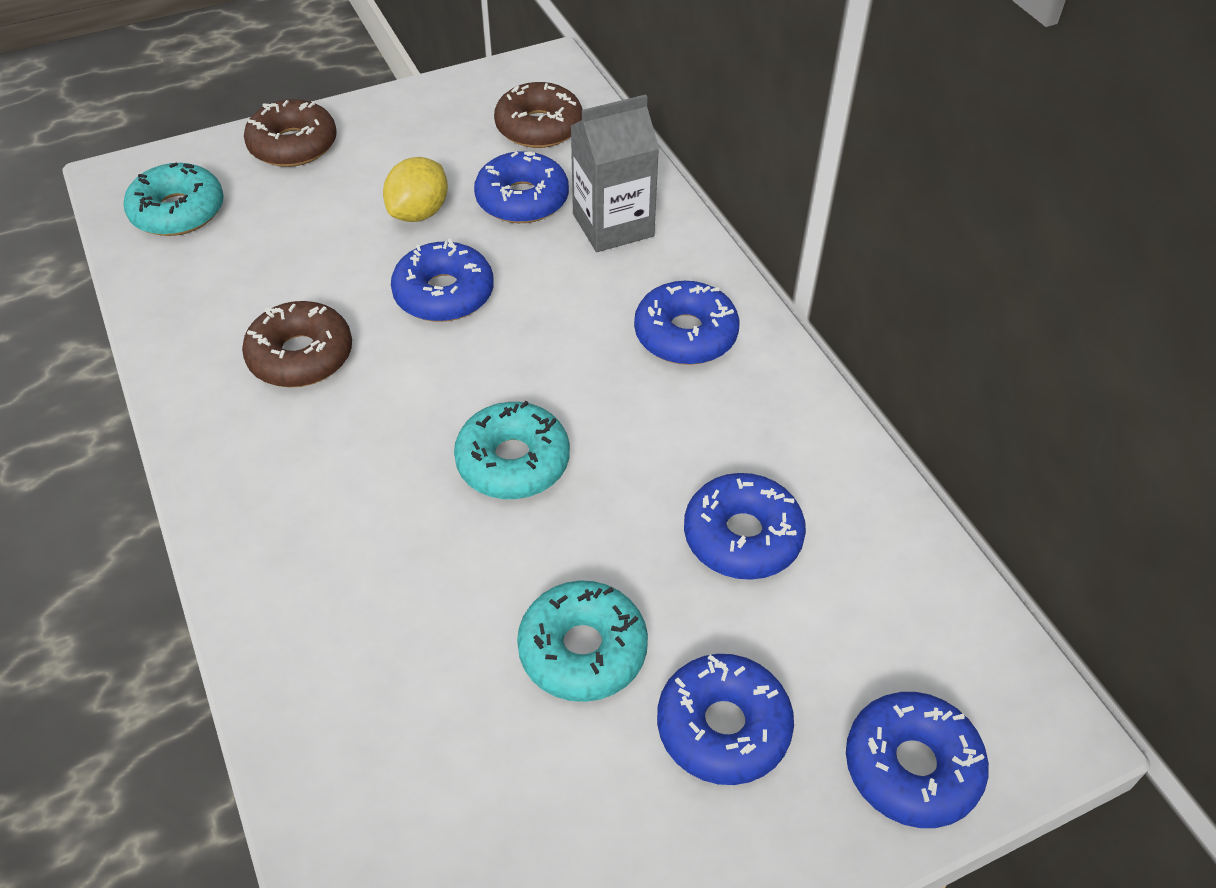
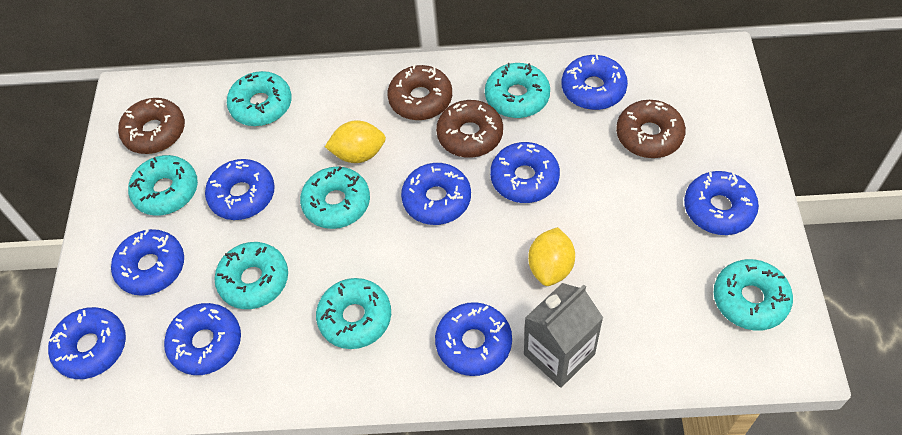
blue donut: 6 -> 9
brown donut: 3 -> 4
turquoise donut: 3 -> 7
yellow lemon: 1 -> 2

